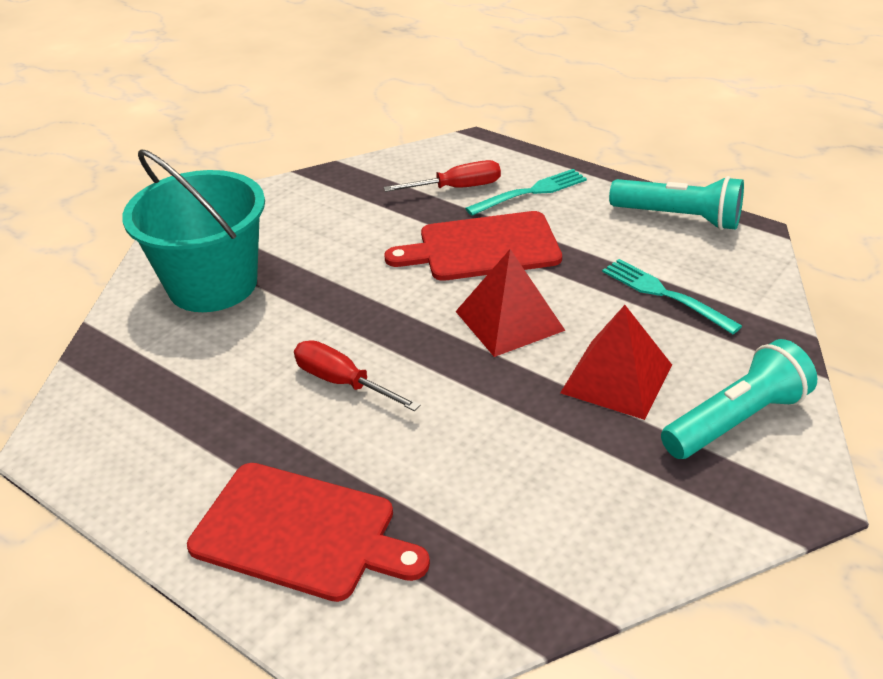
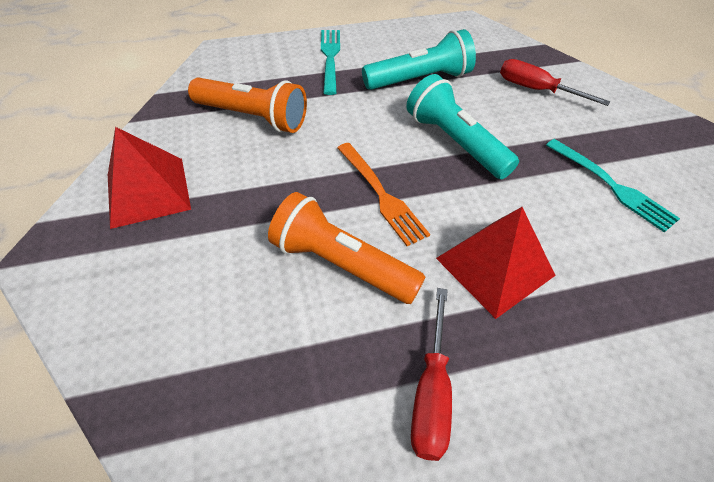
orange flashlight: 0 -> 2
orange fork: 0 -> 1
red cutting board: 2 -> 0
turquoise bucket: 1 -> 0

